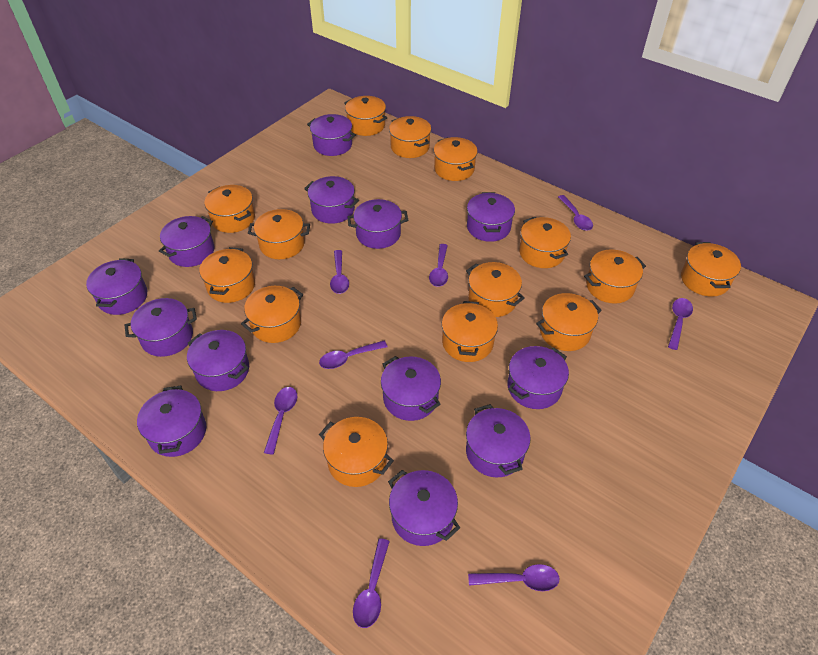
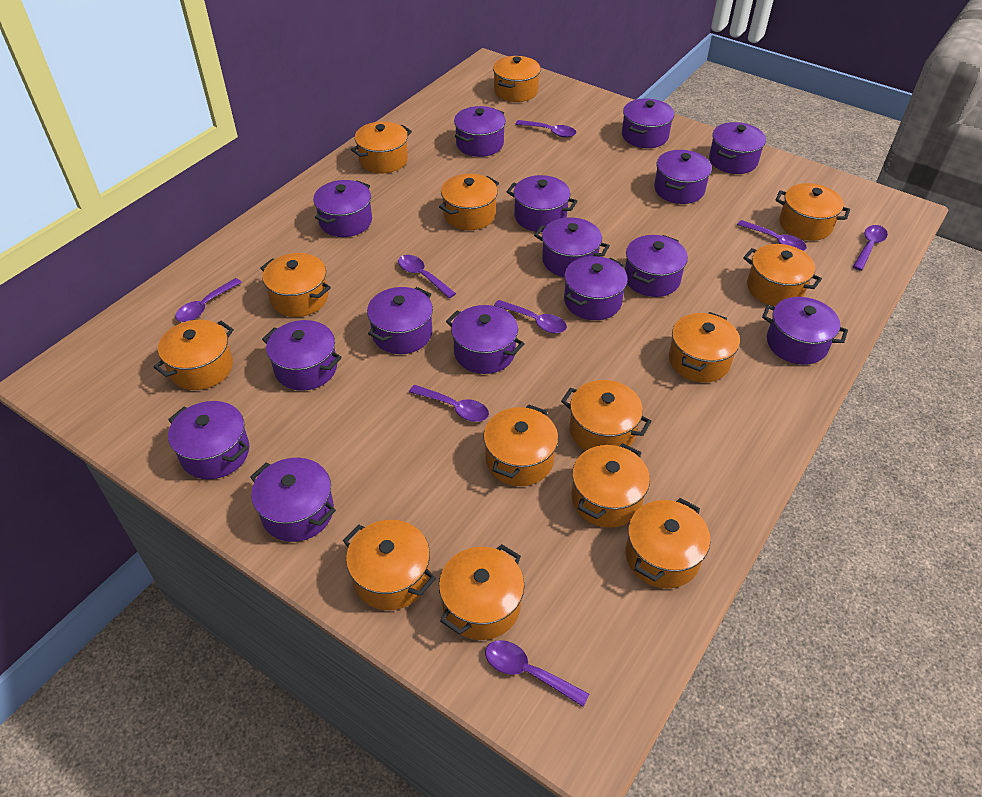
purple pot: 13 -> 15

